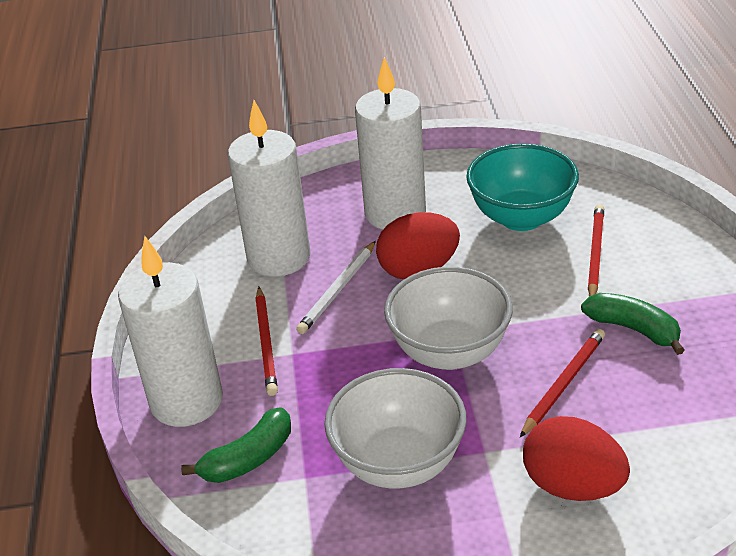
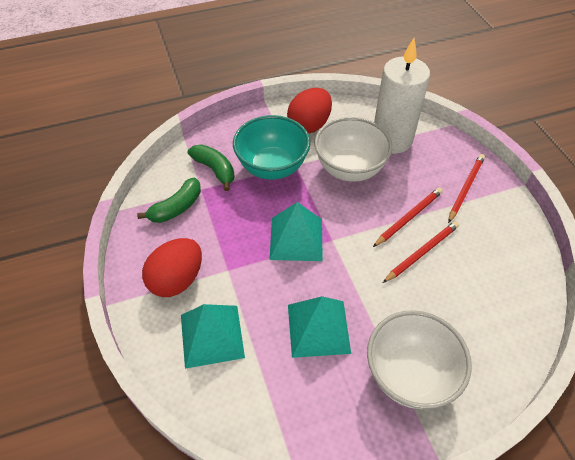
turquoise pyramid: 0 -> 3
white candle: 3 -> 1
white pencil: 1 -> 0

